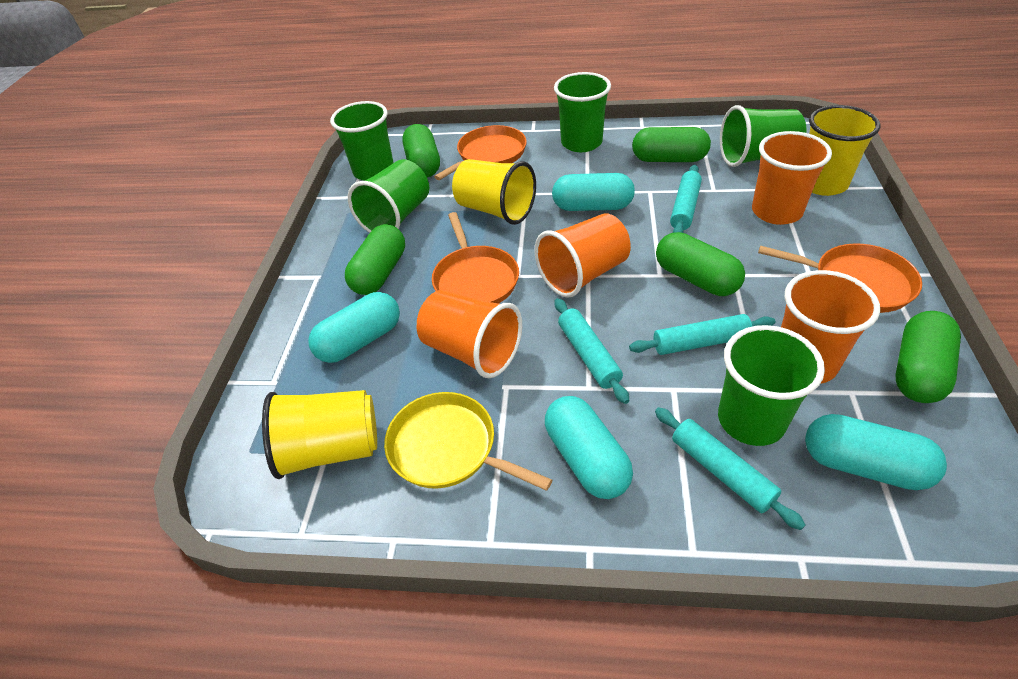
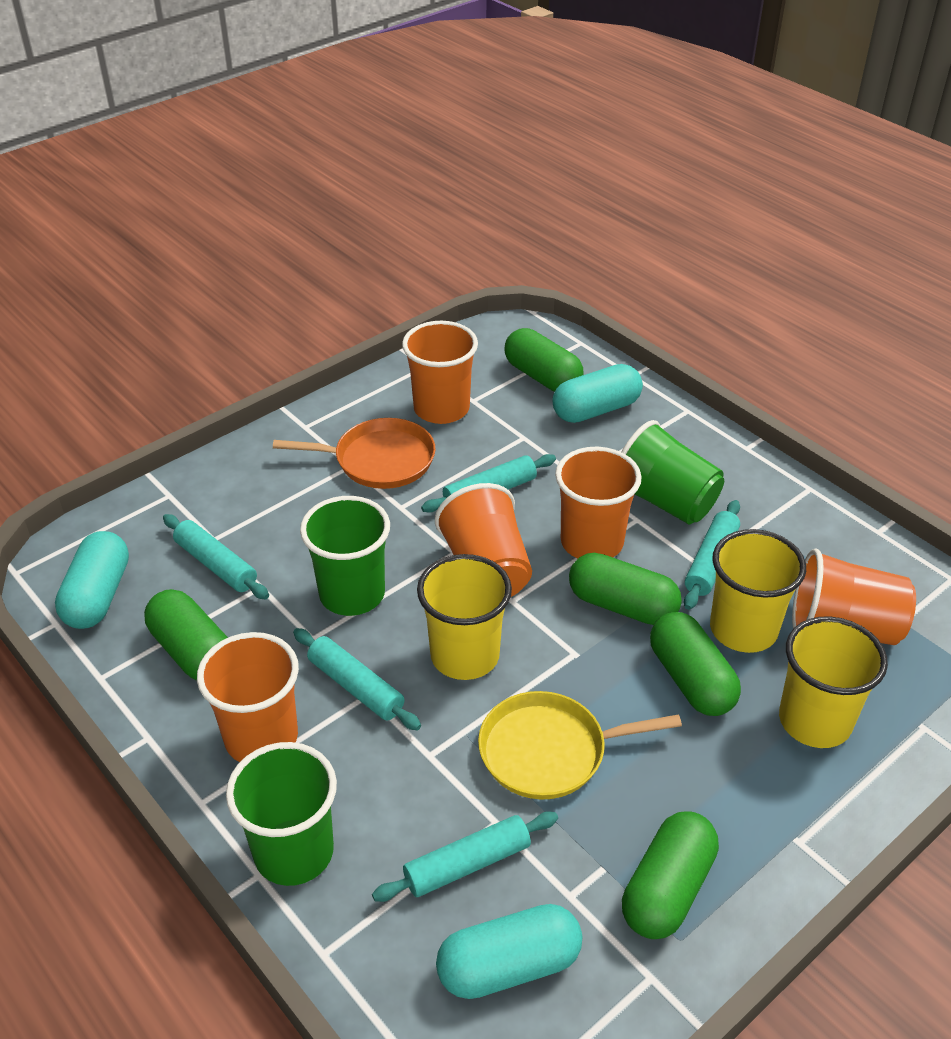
green cup: 5 -> 3
orange cup: 4 -> 5
orange pan: 3 -> 1
turquoise capsule: 4 -> 3
turquoise rolling pin: 4 -> 5

